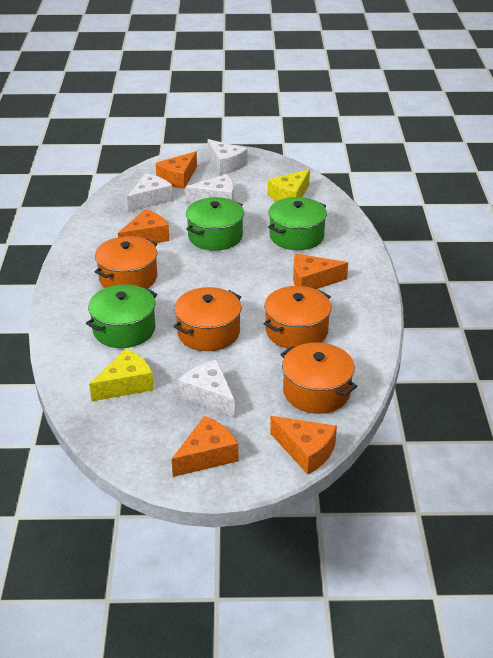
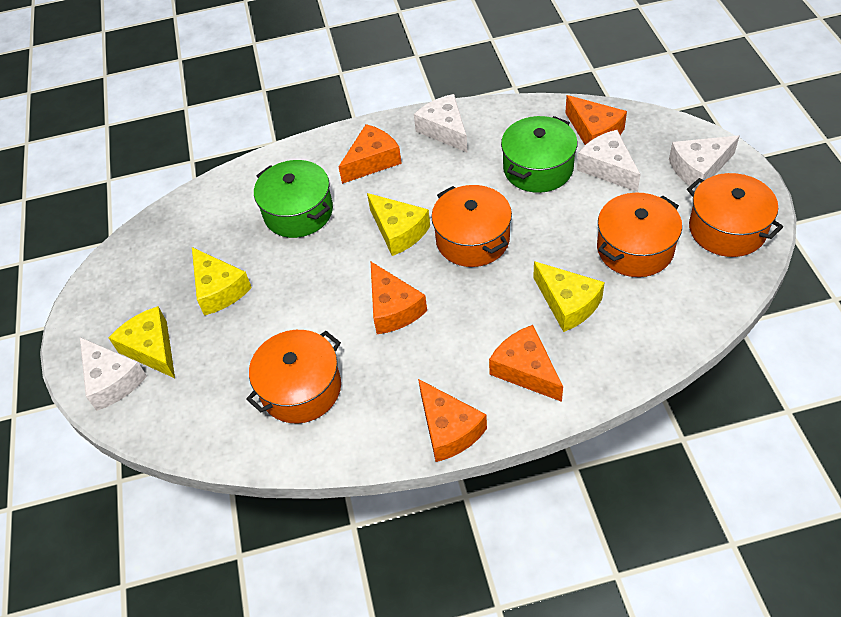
green pot: 3 -> 2
yellow cheese: 2 -> 4

